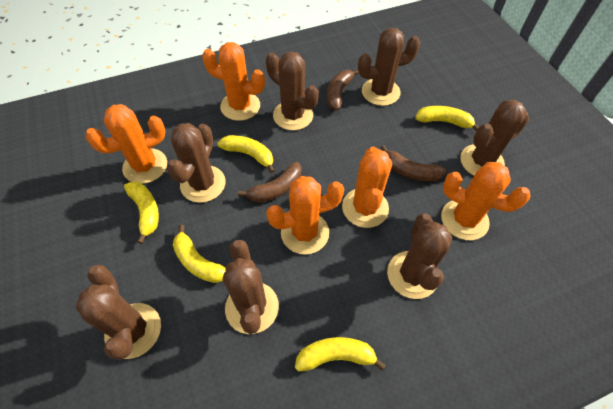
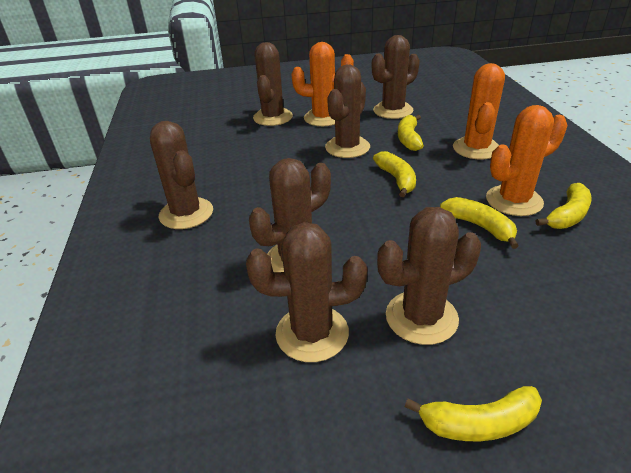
brown banana: 3 -> 0
orange cactus: 5 -> 3

